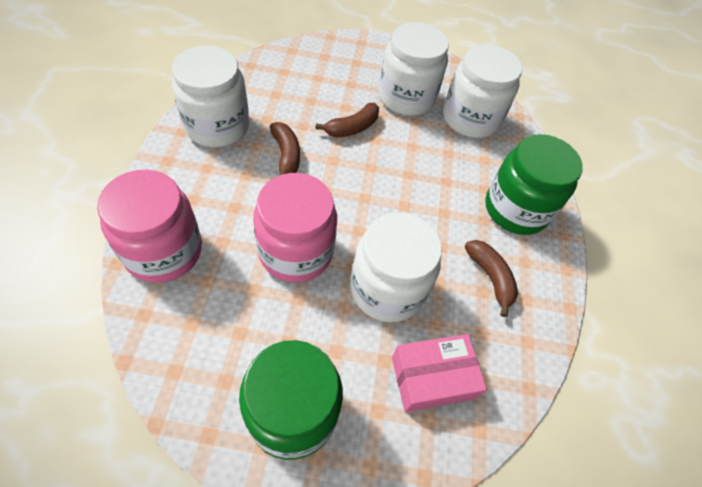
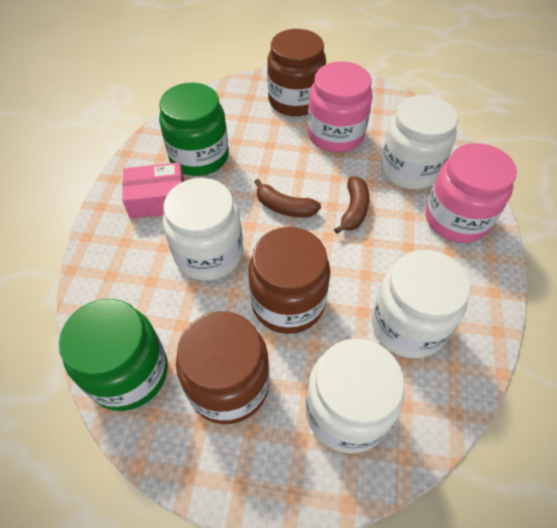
brown banana: 3 -> 2
brown jar: 0 -> 3

